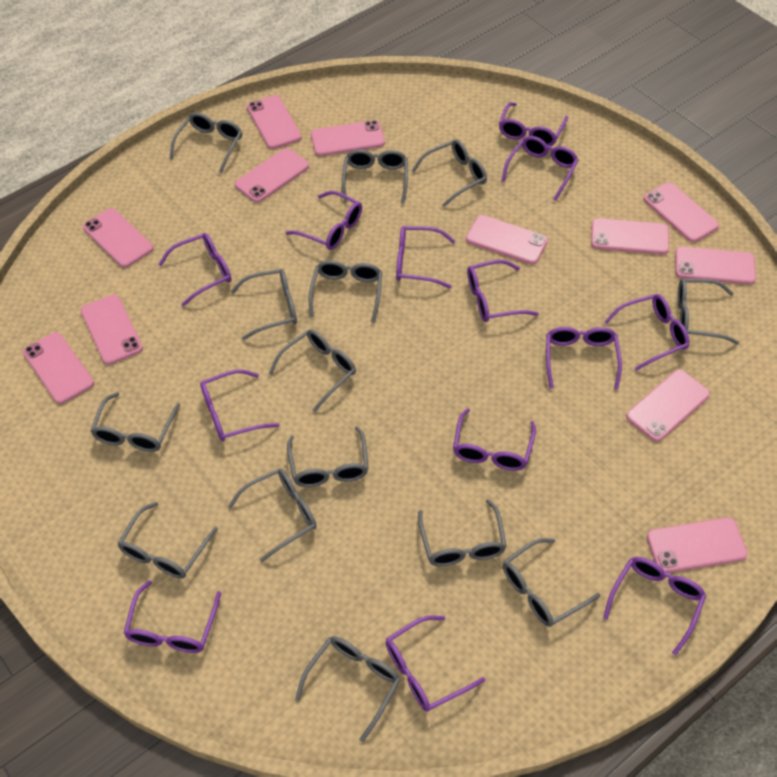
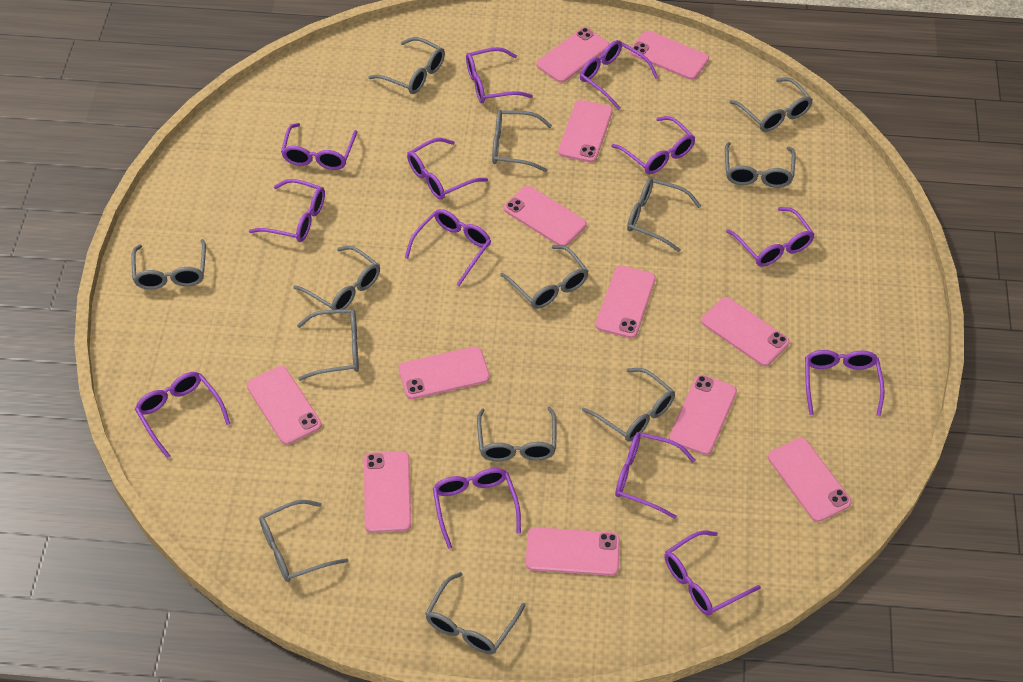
grey glasses: 14 -> 13

